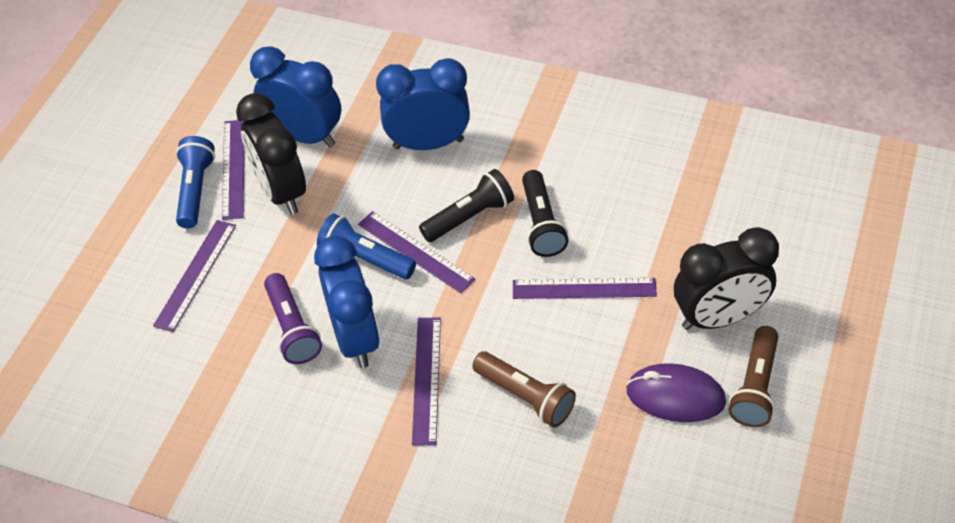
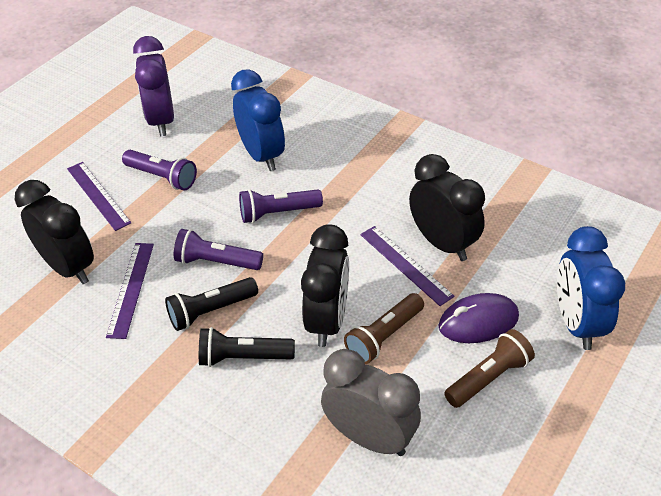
black clock: 2 -> 3
blue clock: 3 -> 2
blue flashlight: 2 -> 0
grey clock: 0 -> 1
purple clock: 0 -> 1
purple flashlight: 1 -> 3
purple ruler: 5 -> 3

